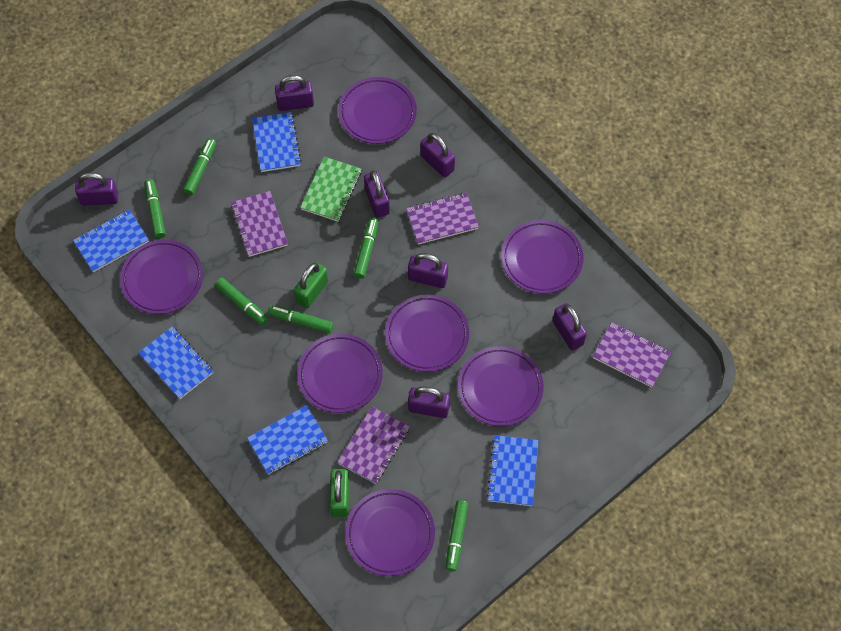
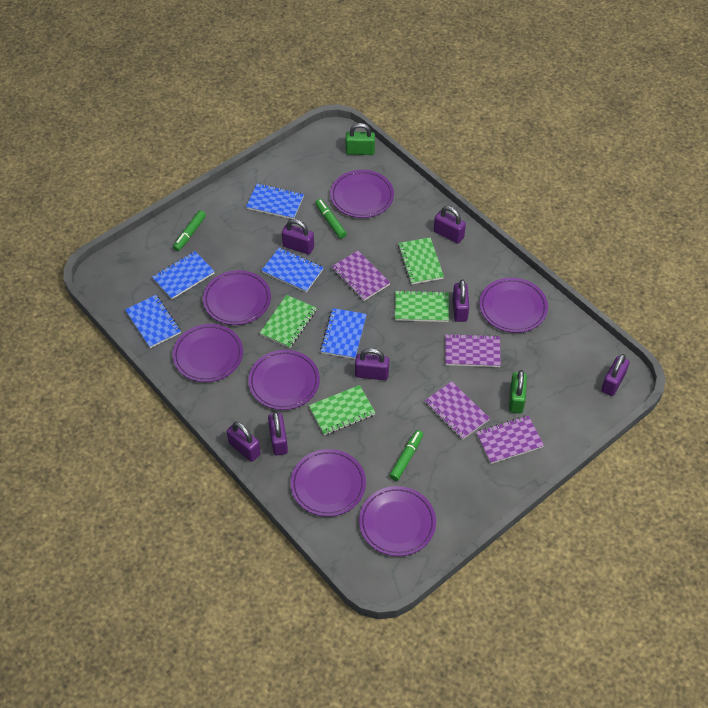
green marker: 6 -> 3
green notebook: 1 -> 4

